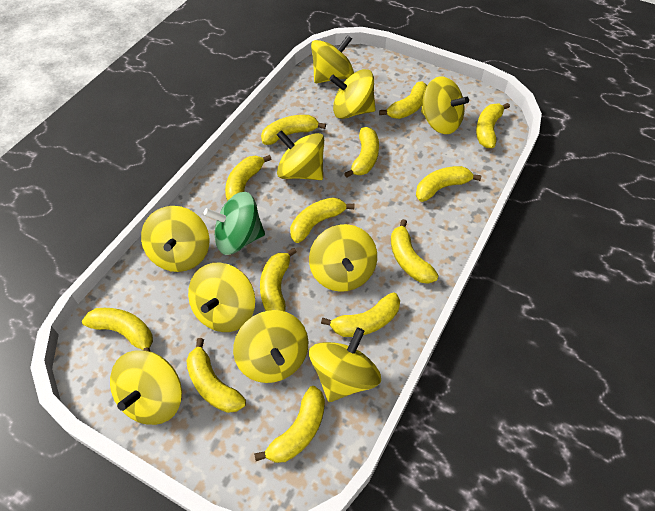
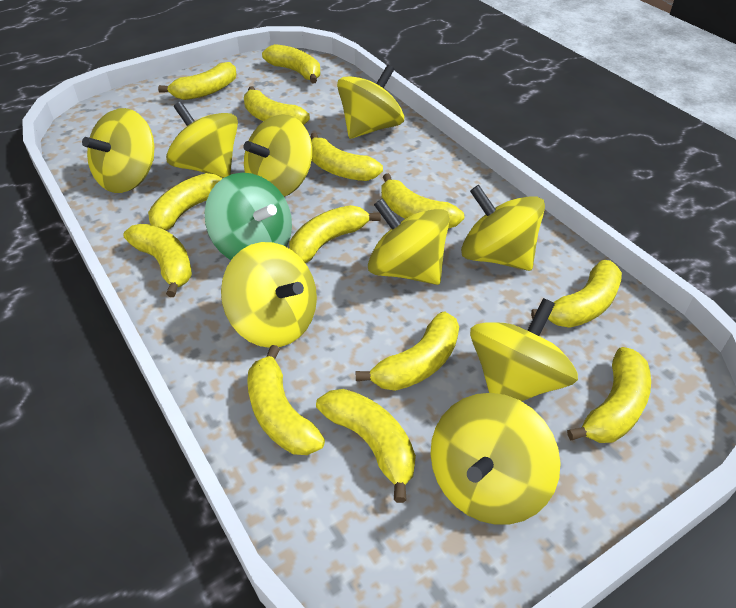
yellow spinning top: 10 -> 9

